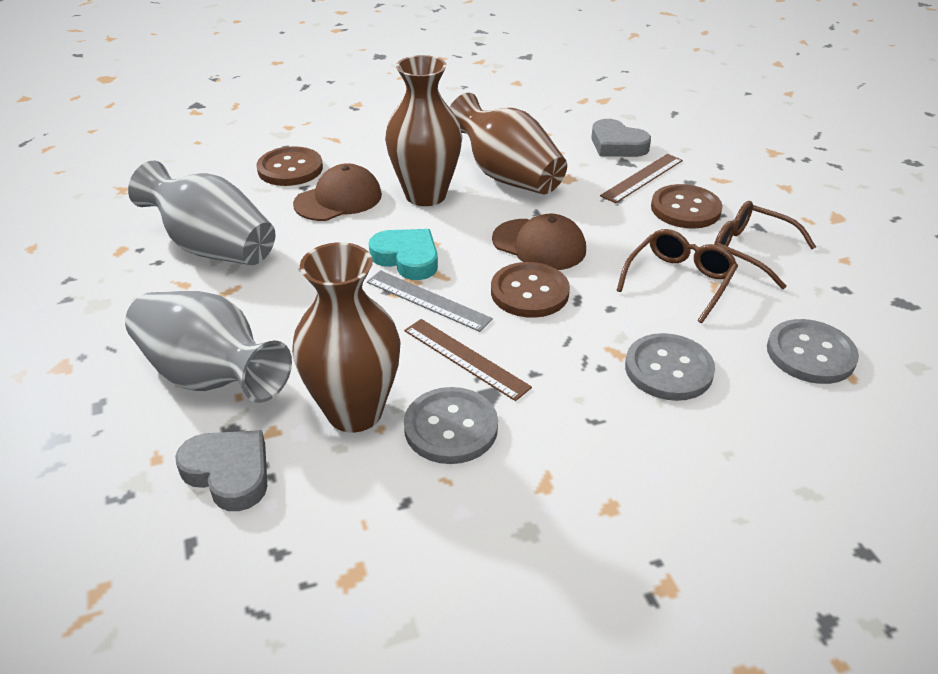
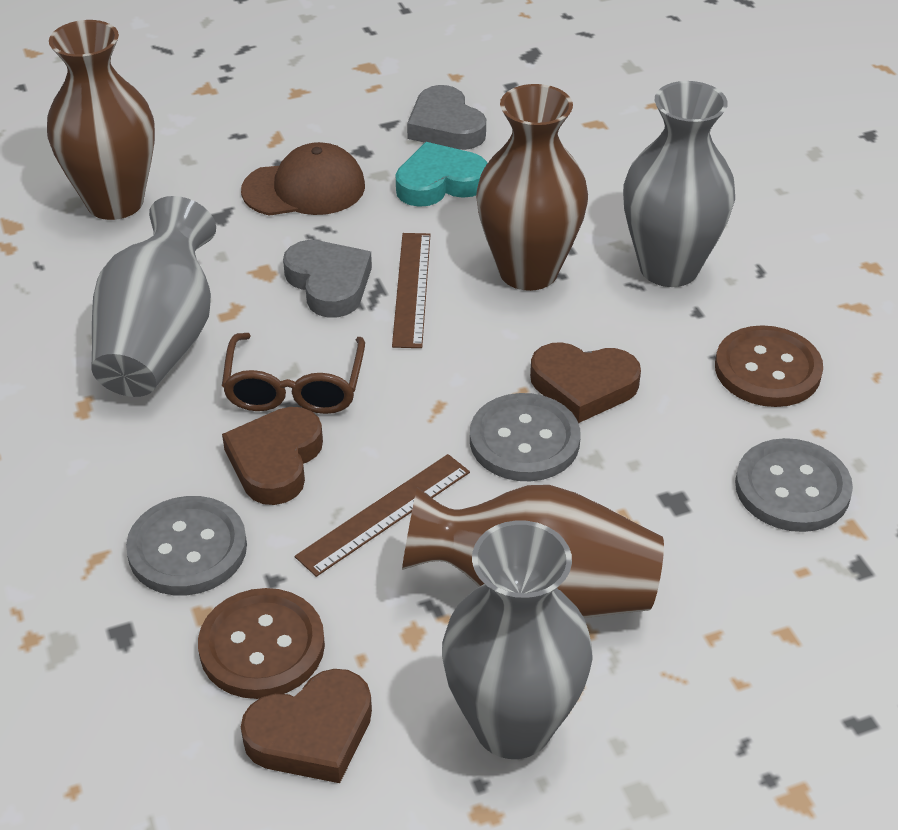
brown button: 3 -> 2
brown cap: 2 -> 1
brown glasses: 2 -> 1
brown heart: 0 -> 3
grey ruler: 1 -> 0
grey vase: 2 -> 3

